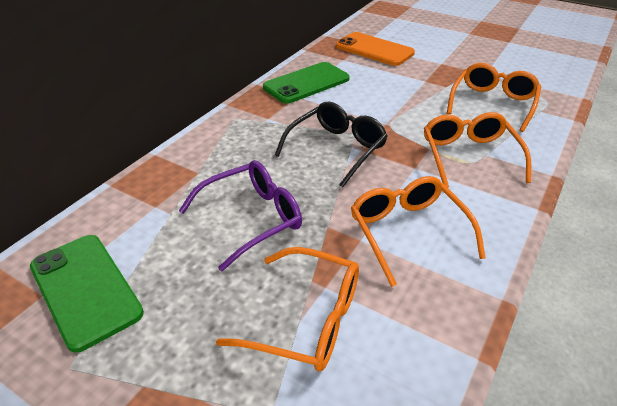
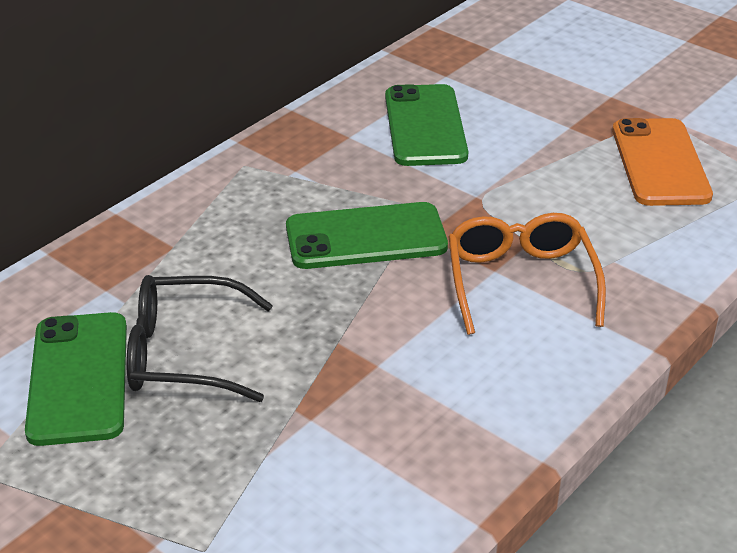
green phone: 2 -> 3
orange glasses: 4 -> 1
purple glasses: 1 -> 0

